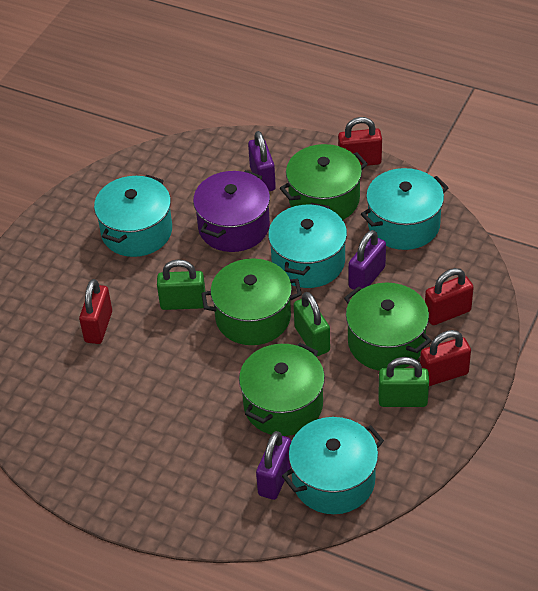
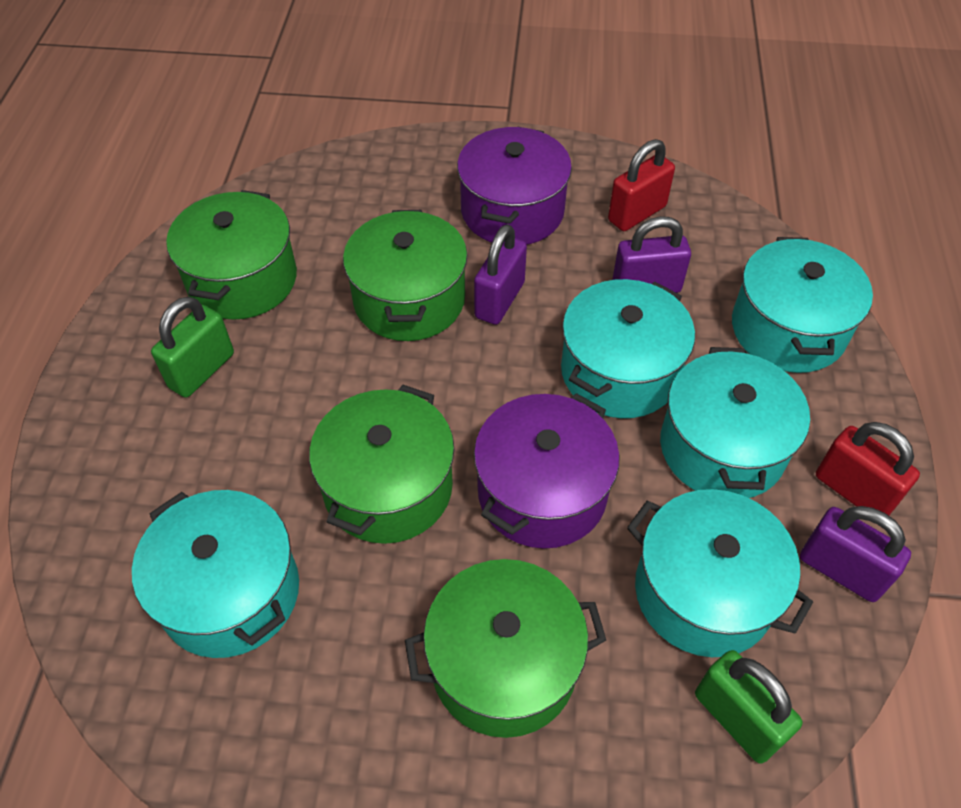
green padlock: 3 -> 2
purple pot: 1 -> 2
red padlock: 4 -> 2
turquoise pot: 4 -> 5

